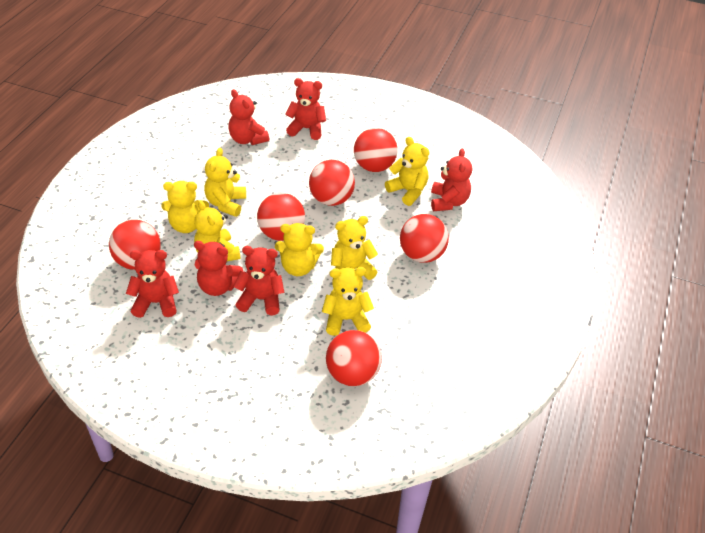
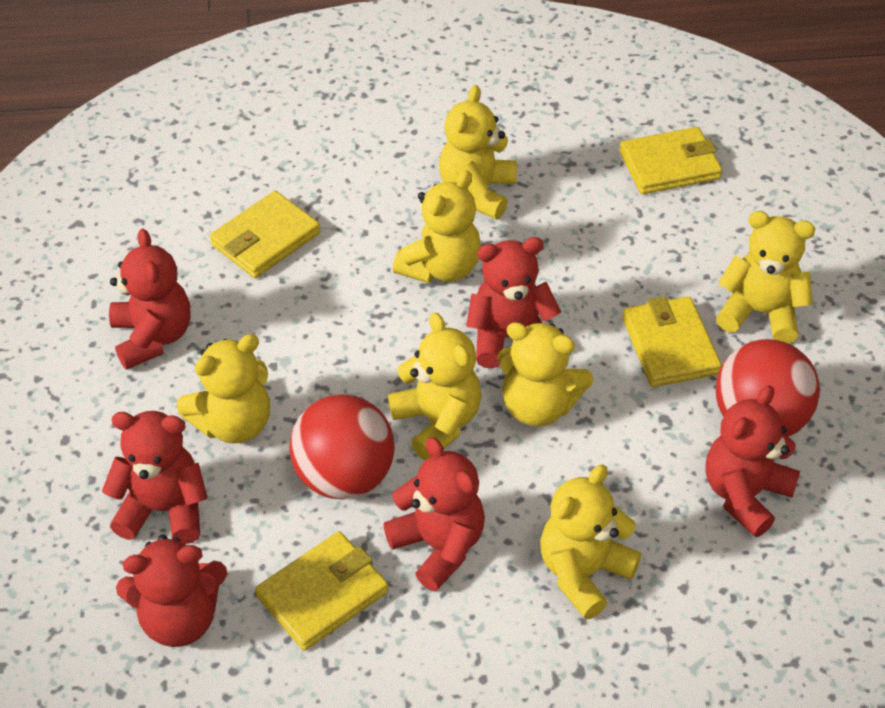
red ball: 6 -> 2
yellow wallet: 0 -> 4

